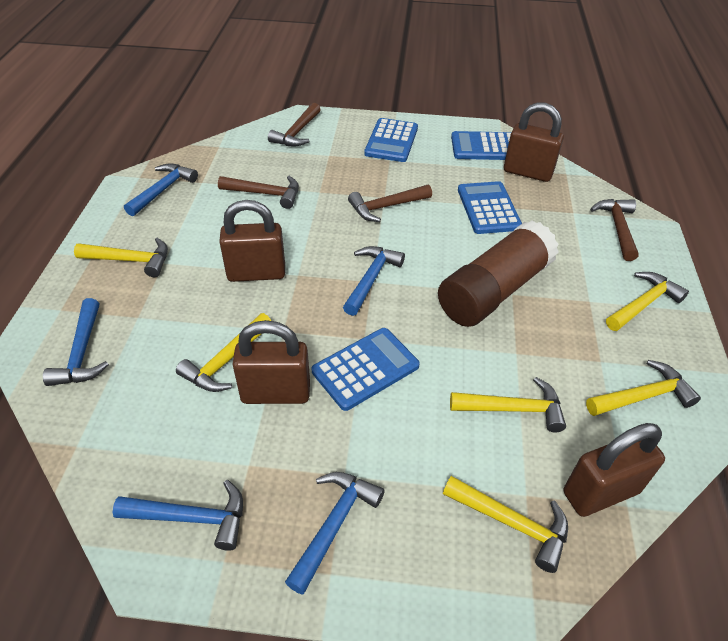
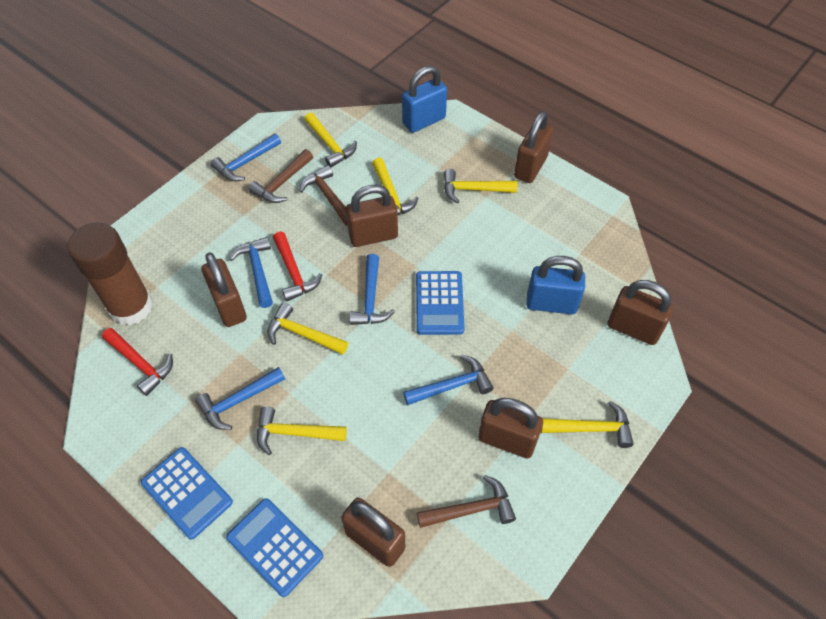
blue calculator: 4 -> 3
blue padlock: 0 -> 2
brown hammer: 4 -> 3
brown padlock: 4 -> 6
red hammer: 0 -> 2

